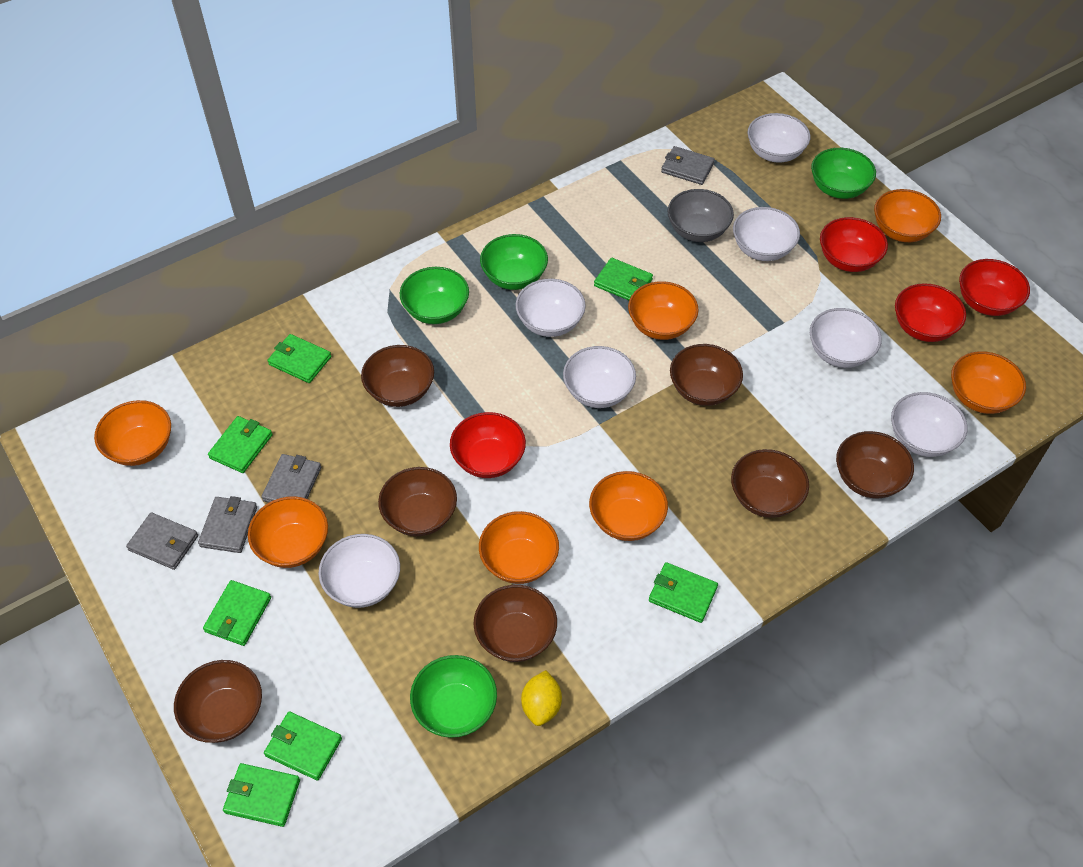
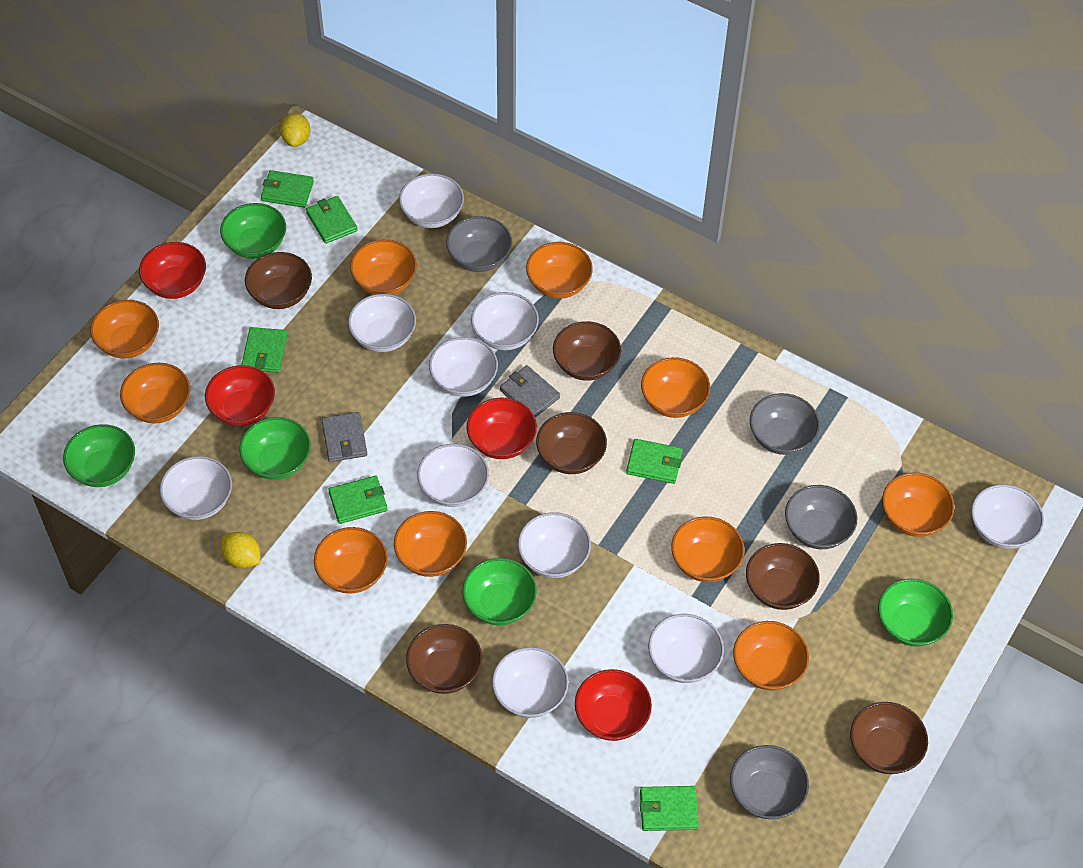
brown bowl: 7 -> 6
green bowl: 4 -> 5
green wallet: 7 -> 6
grey bowl: 1 -> 4
grey wallet: 4 -> 2
orange bowl: 7 -> 10
white bowl: 7 -> 10
yellow lemon: 1 -> 2

